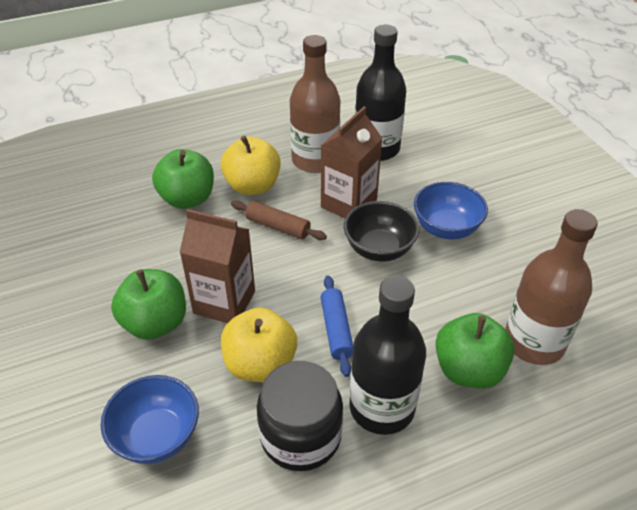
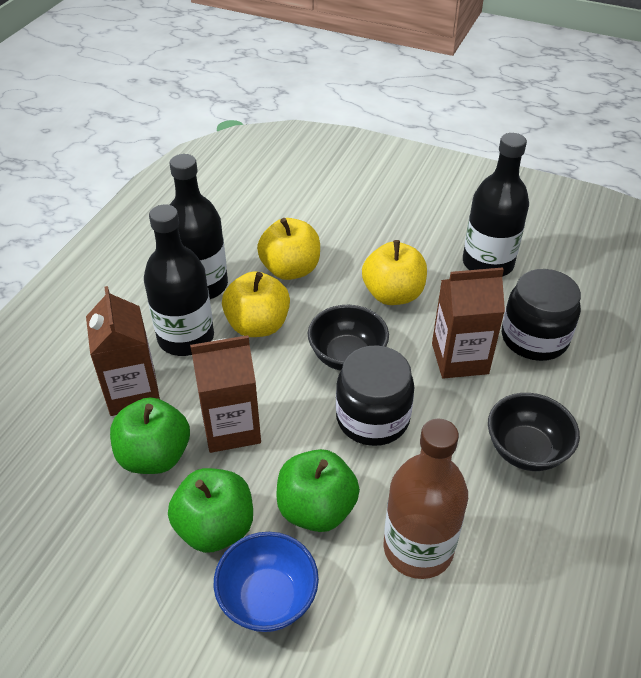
black bottle: 2 -> 3
black bowl: 1 -> 2
black jar: 1 -> 2
blue bowl: 2 -> 1
blue rolling pin: 1 -> 0
brown bottle: 2 -> 1
brown carton: 2 -> 3
brown rolling pin: 1 -> 0
yellow apple: 2 -> 3

